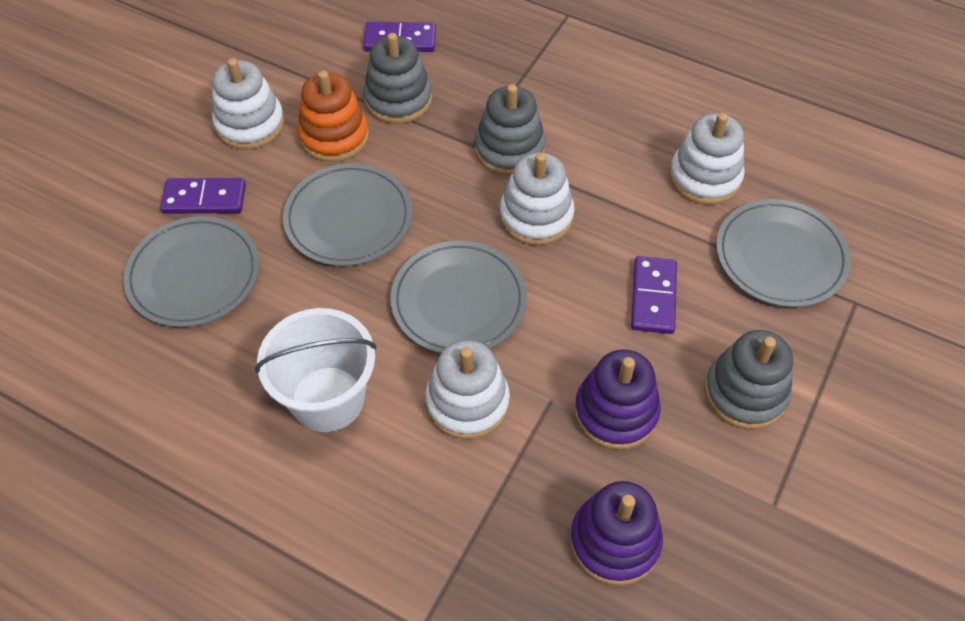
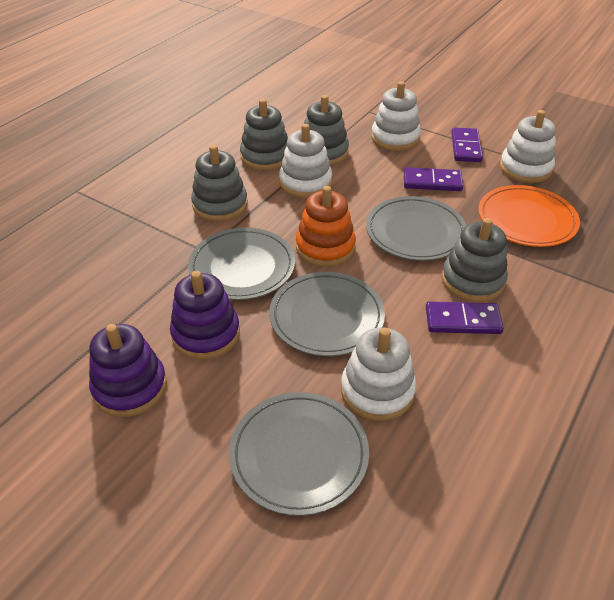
grey stacking toy: 3 -> 4
orange plate: 0 -> 1
white bucket: 1 -> 0

